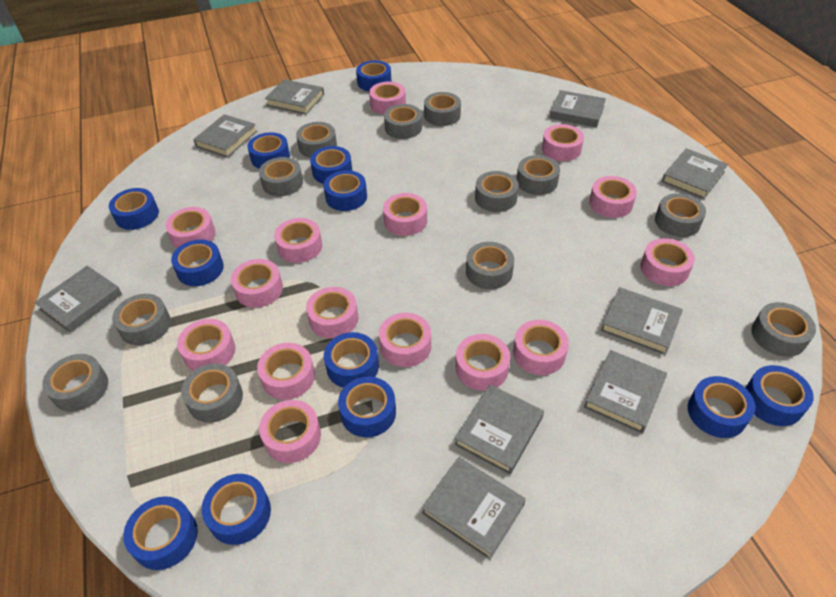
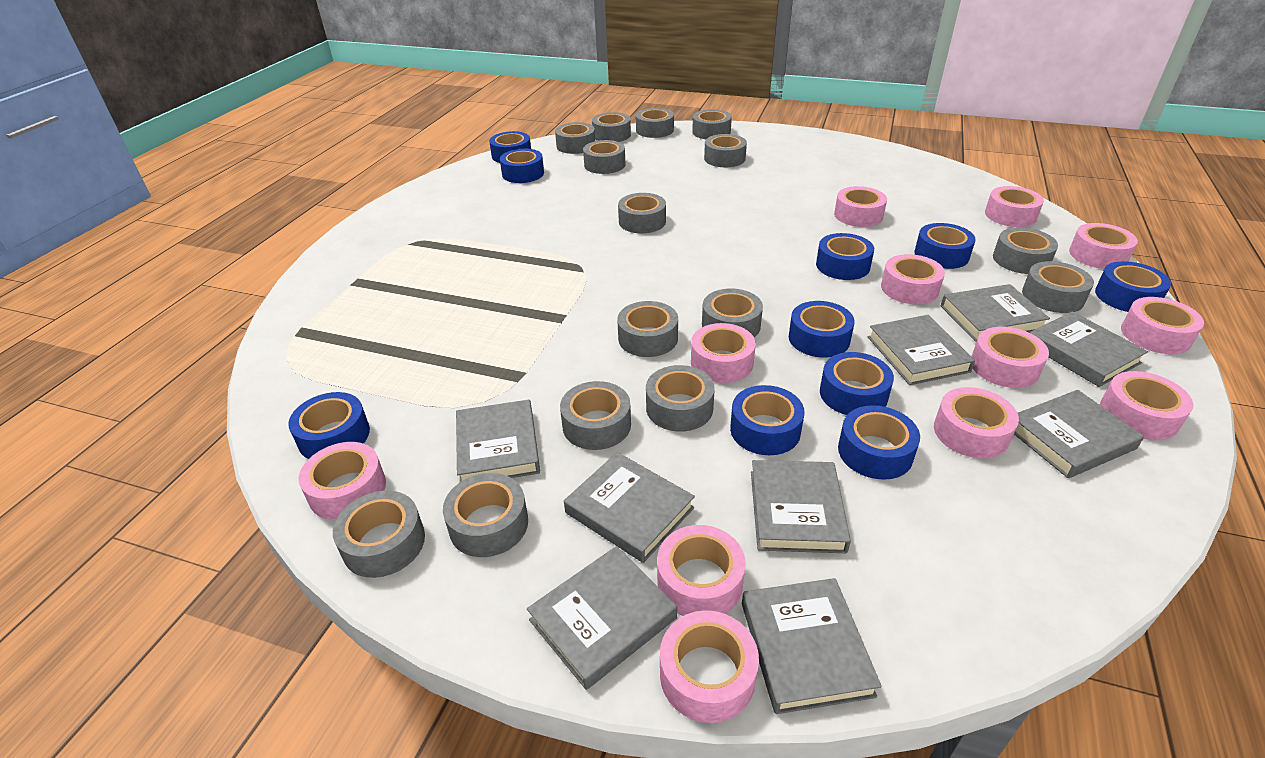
blue tape: 12 -> 10
grey tape: 12 -> 15
pink tape: 15 -> 12

